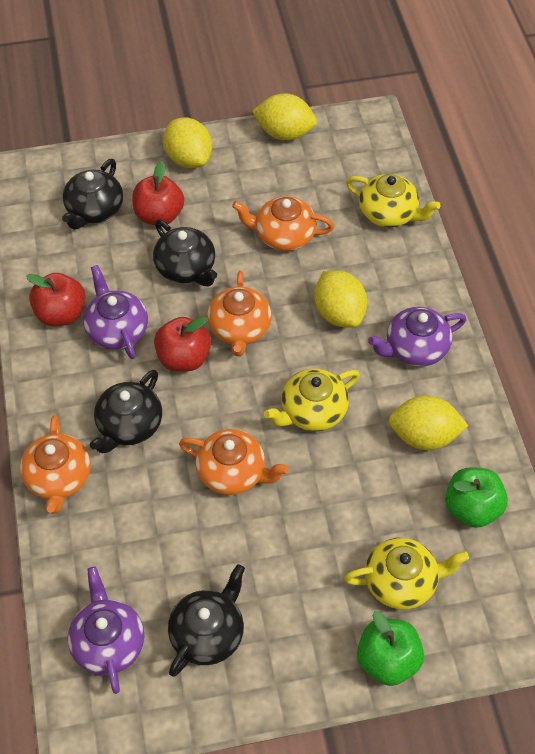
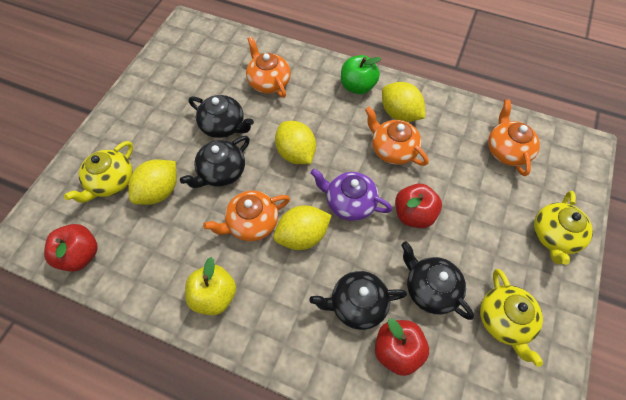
green apple: 2 -> 1
purple teapot: 3 -> 1
yellow apple: 0 -> 1

